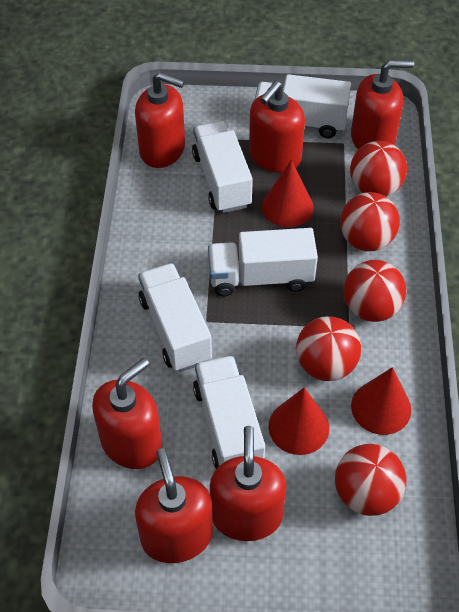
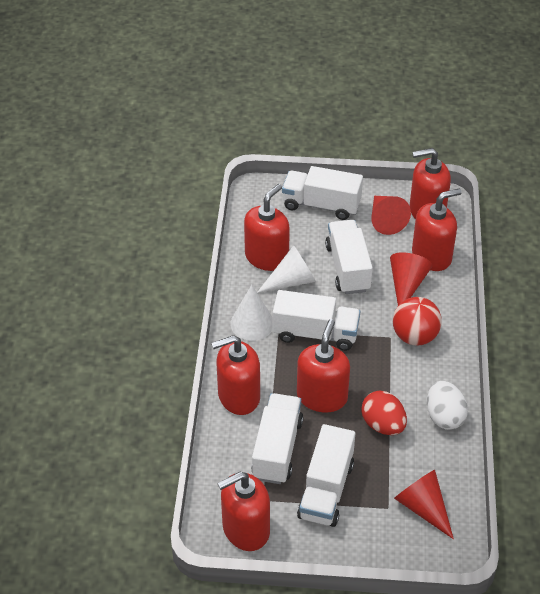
red ball: 5 -> 1
red egg: 0 -> 1
white cone: 0 -> 2
white egg: 0 -> 1

